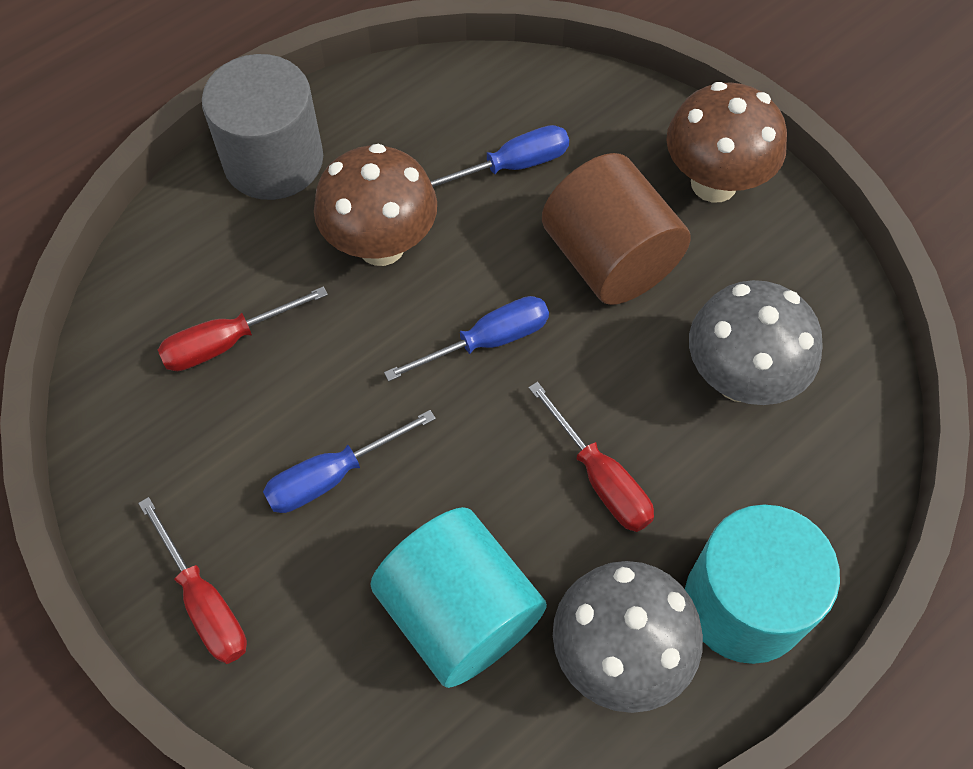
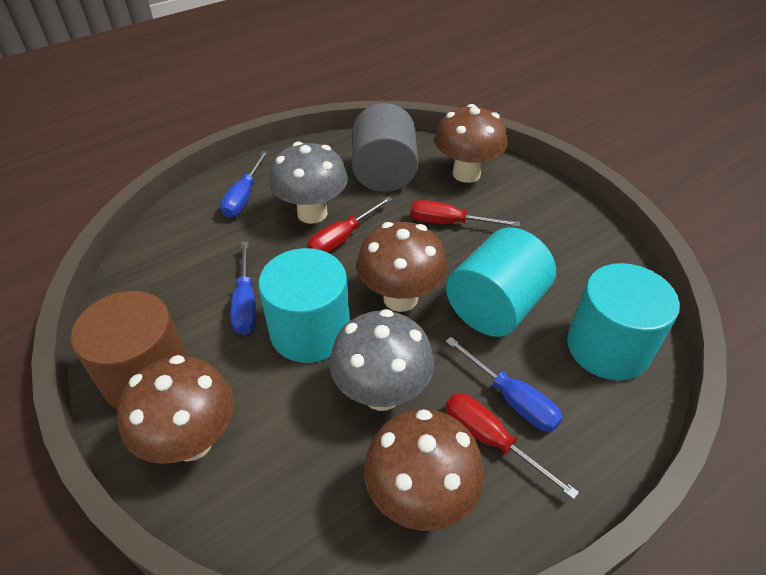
brown mushroom: 2 -> 4
turquoise cylinder: 2 -> 3

